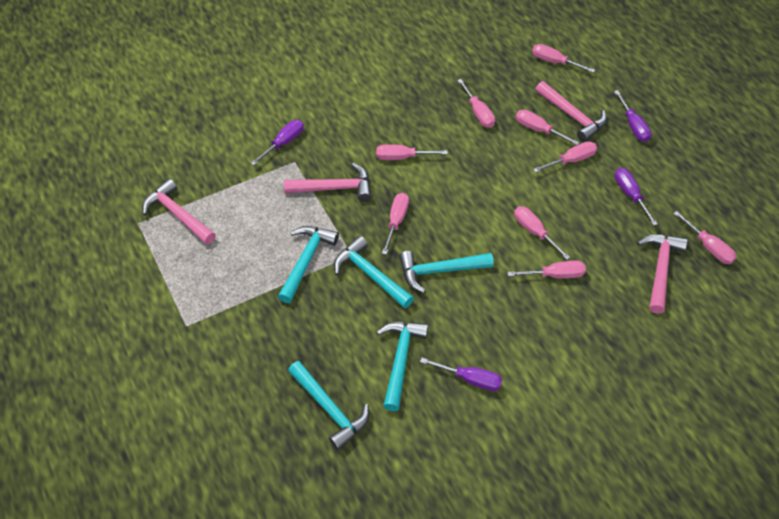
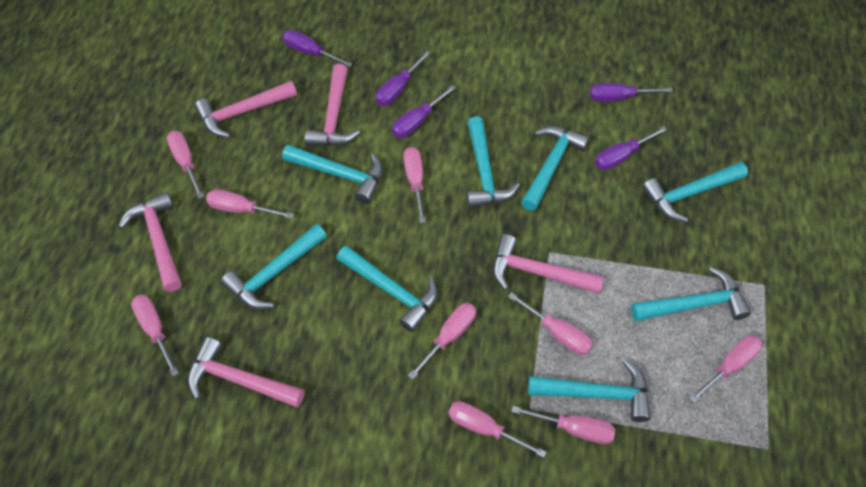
pink hammer: 4 -> 5
purple screwdriver: 4 -> 5
turquoise hammer: 5 -> 8

